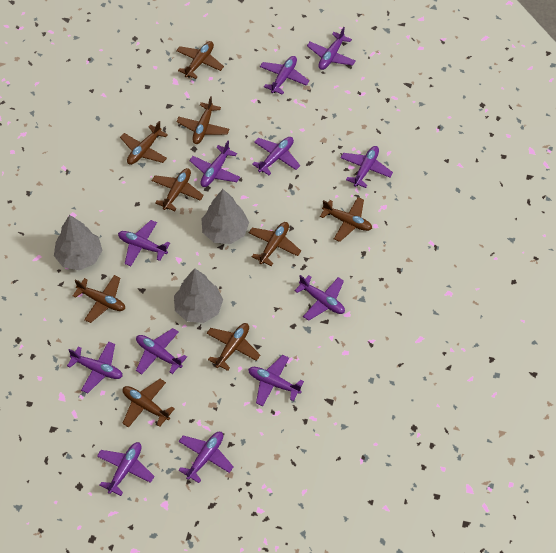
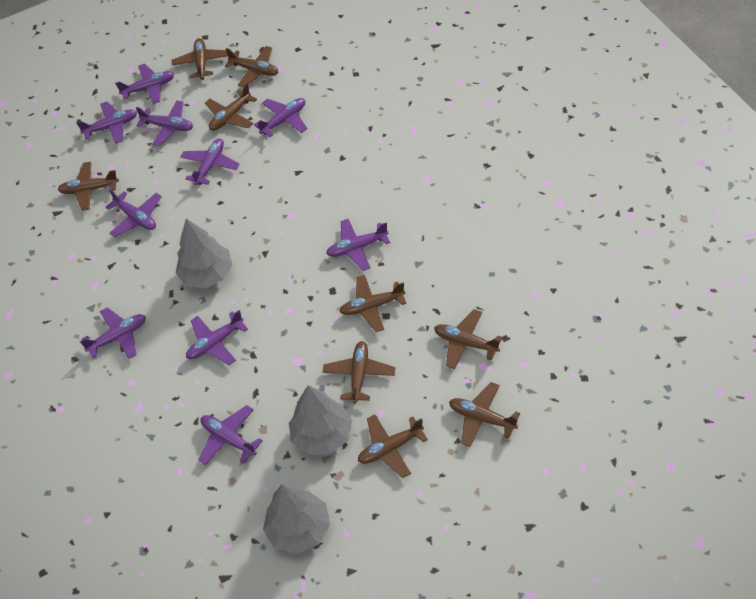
purple plane: 12 -> 10

